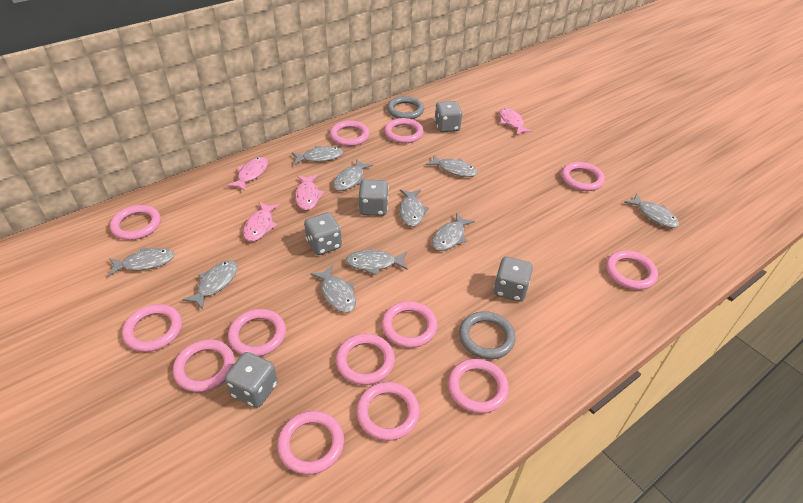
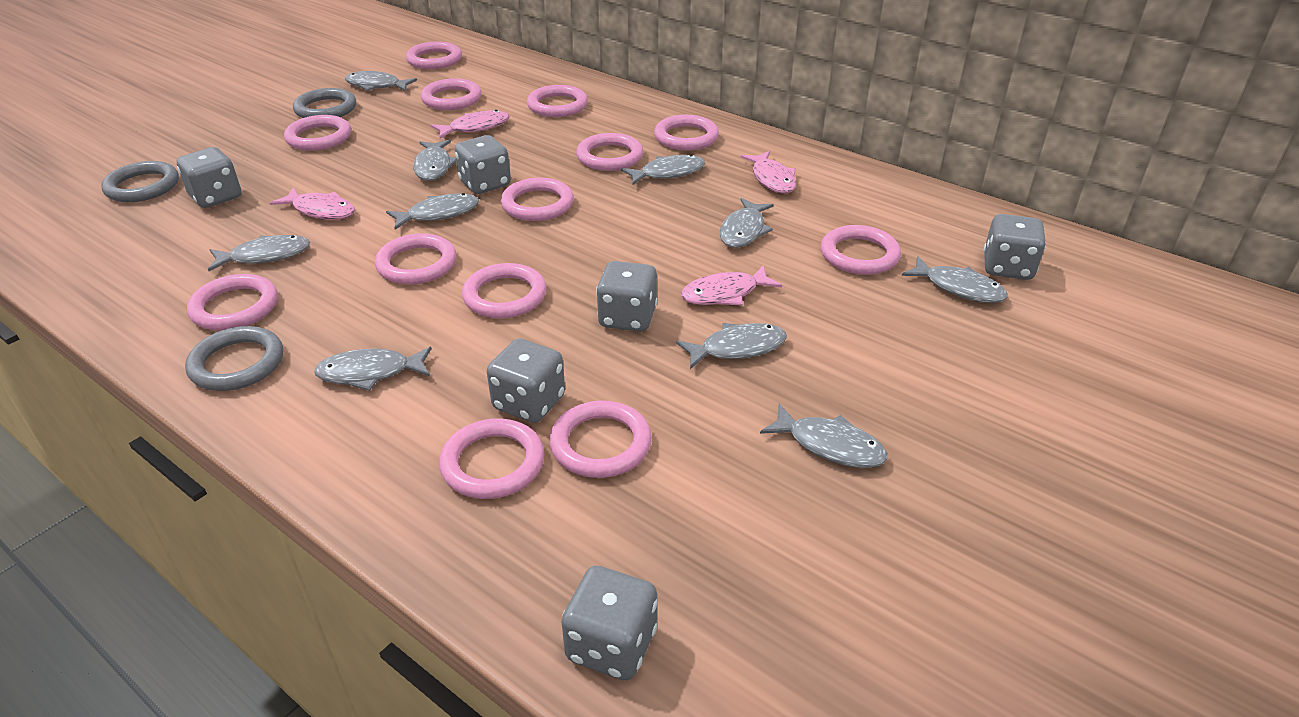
grey dice: 5 -> 6
grey ring: 2 -> 3

